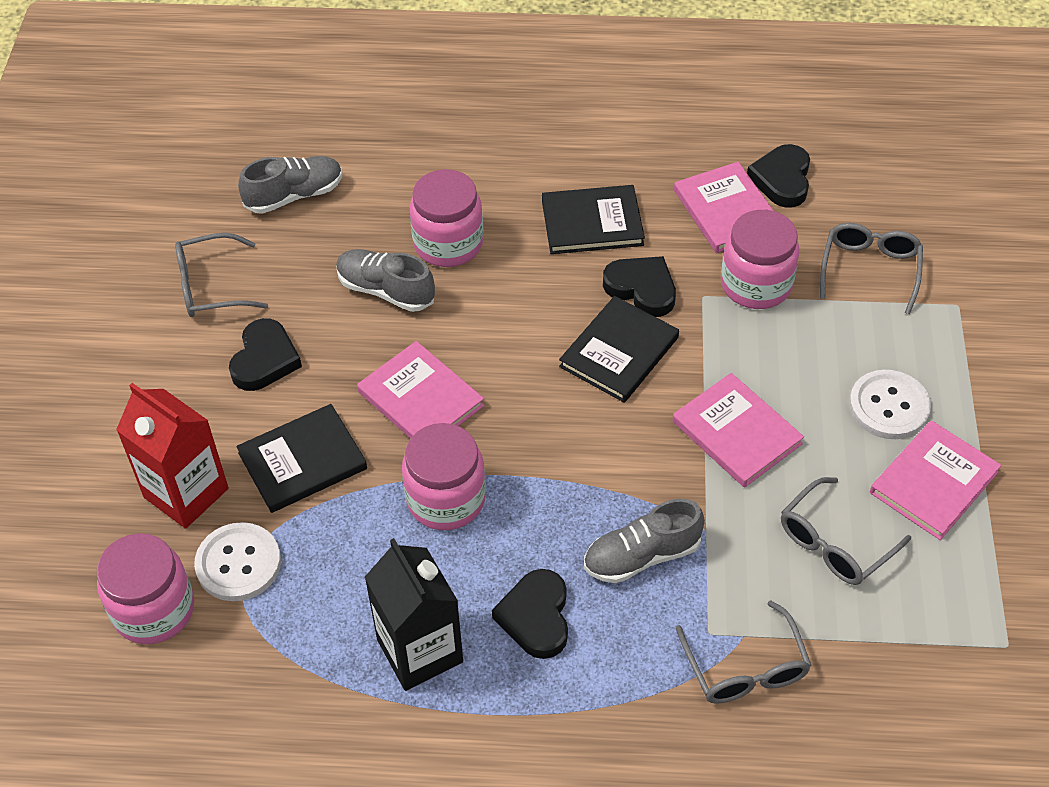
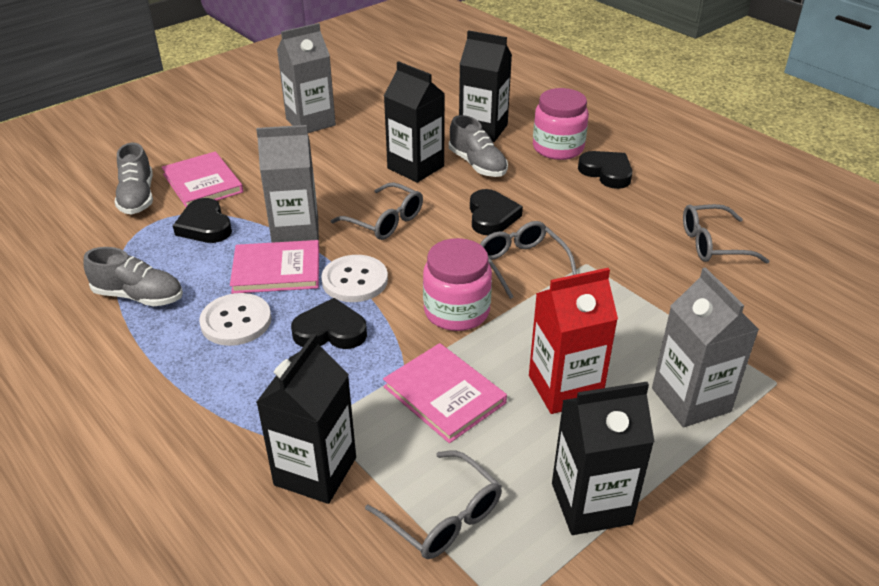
black book: 3 -> 0
black carton: 1 -> 4
grey carton: 0 -> 3
pink book: 4 -> 3
pink jar: 4 -> 2

